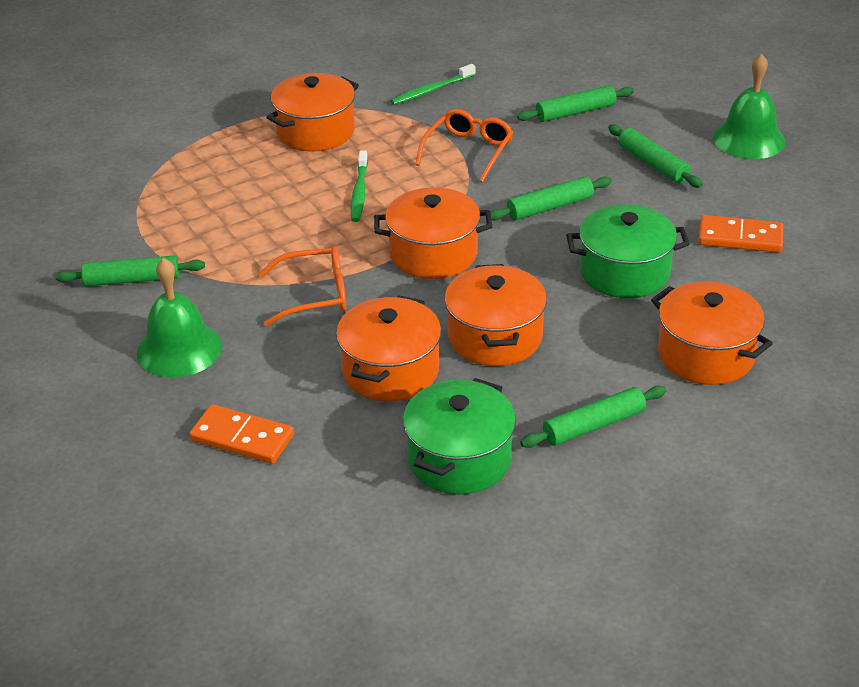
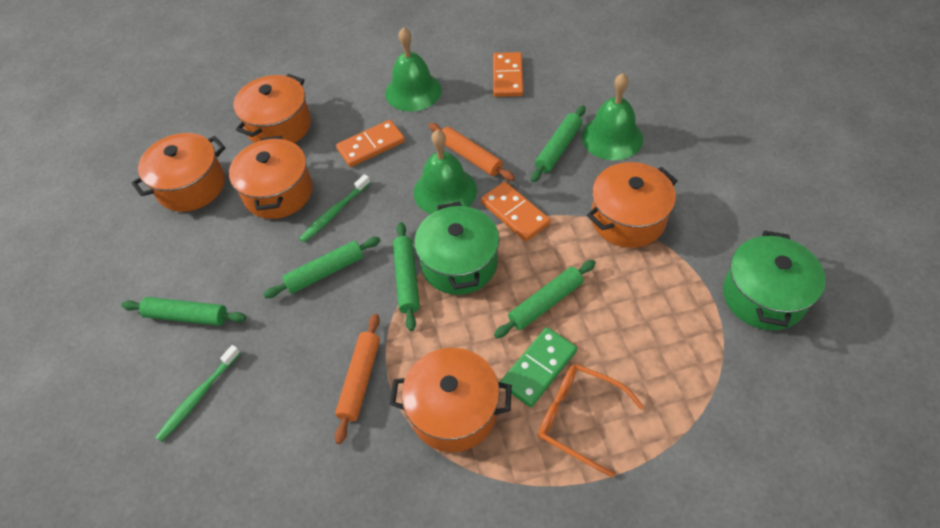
green bell: 2 -> 3
green domino: 0 -> 1
orange domino: 2 -> 3
orange glasses: 2 -> 1
orange rolling pin: 0 -> 2

